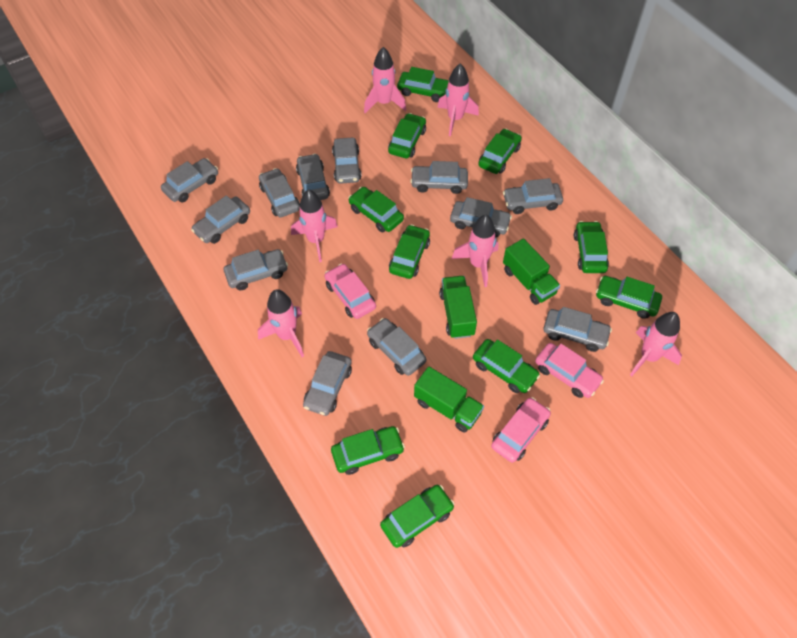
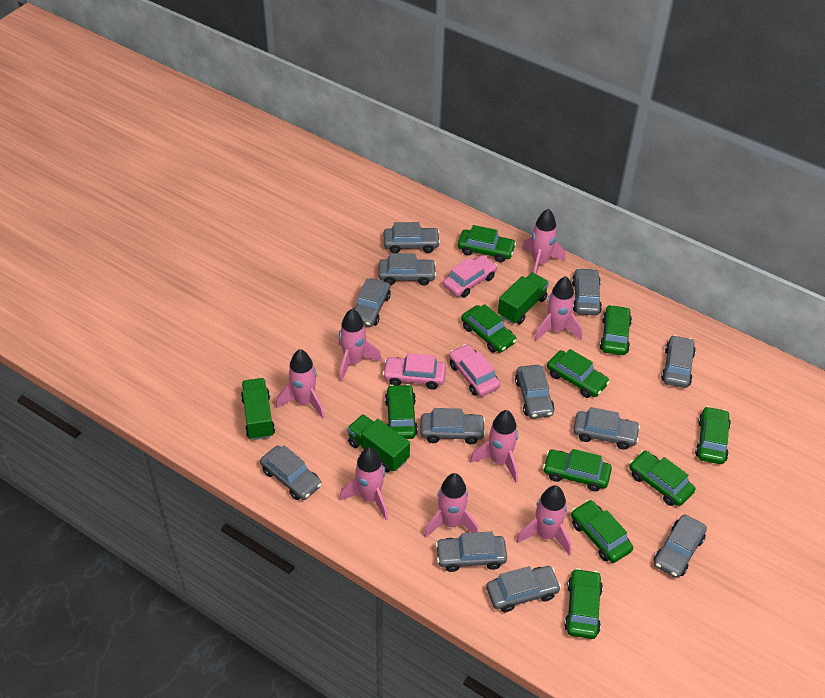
pink rocket: 6 -> 8

